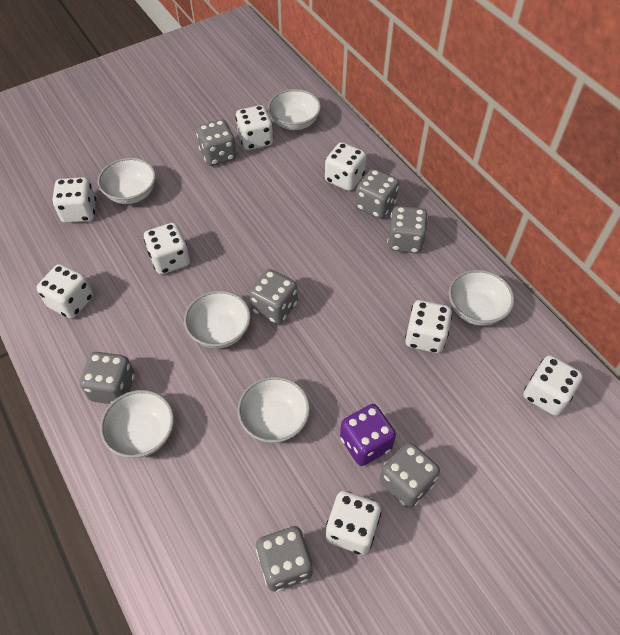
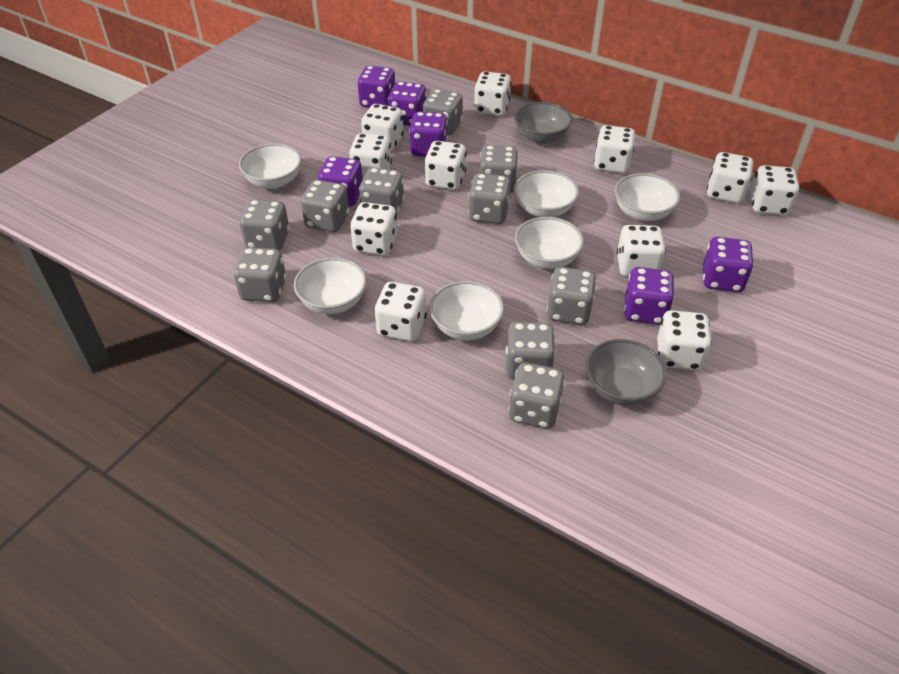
grey bowl: 0 -> 2
grey dice: 7 -> 10
purple dice: 1 -> 6
white dice: 8 -> 11

